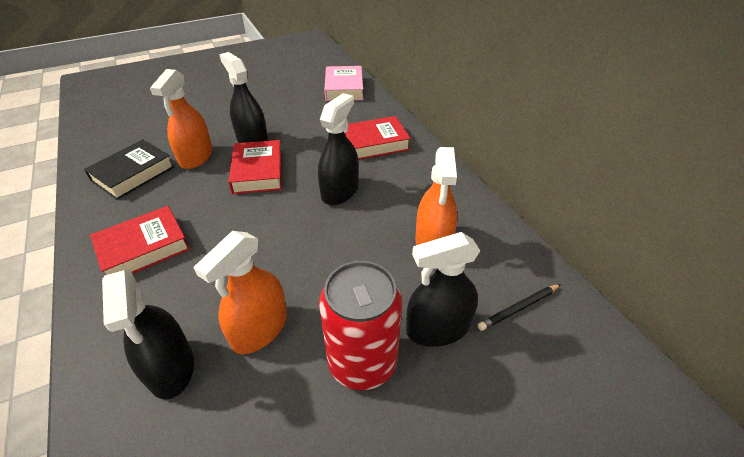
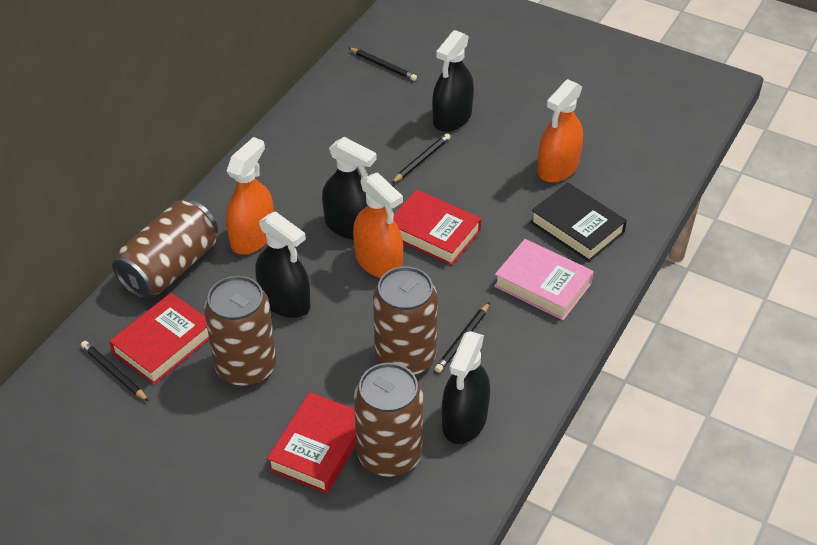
black pencil: 1 -> 4
brown can: 0 -> 4
red can: 1 -> 0

